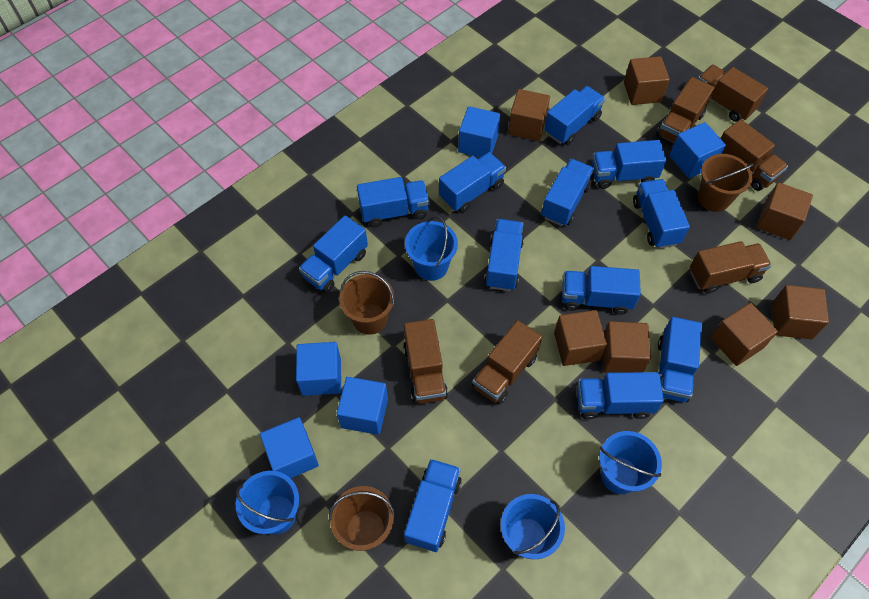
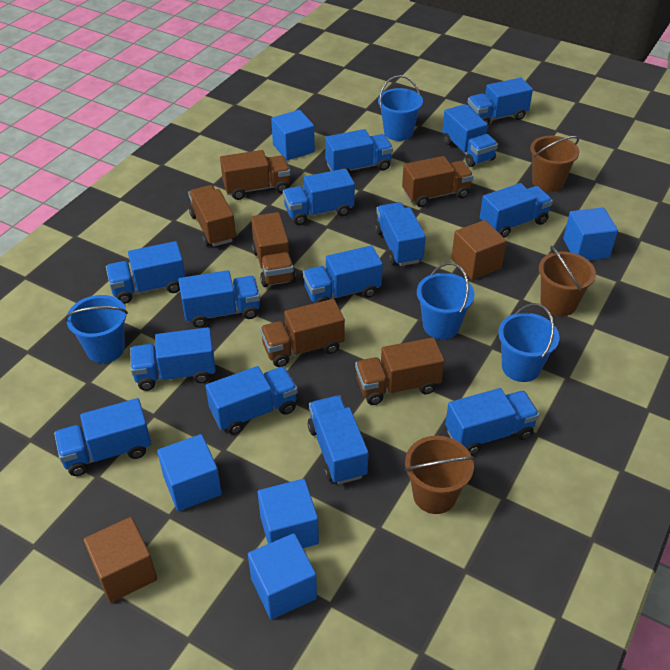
blue truck: 12 -> 14
brown cube: 7 -> 2

